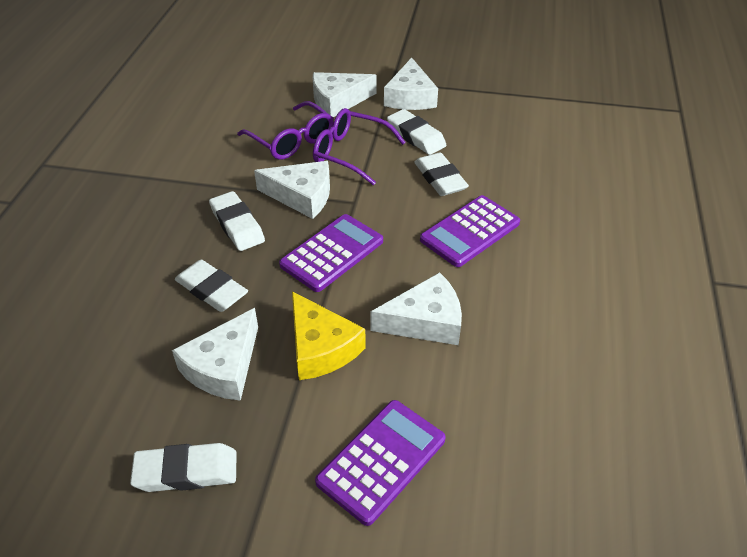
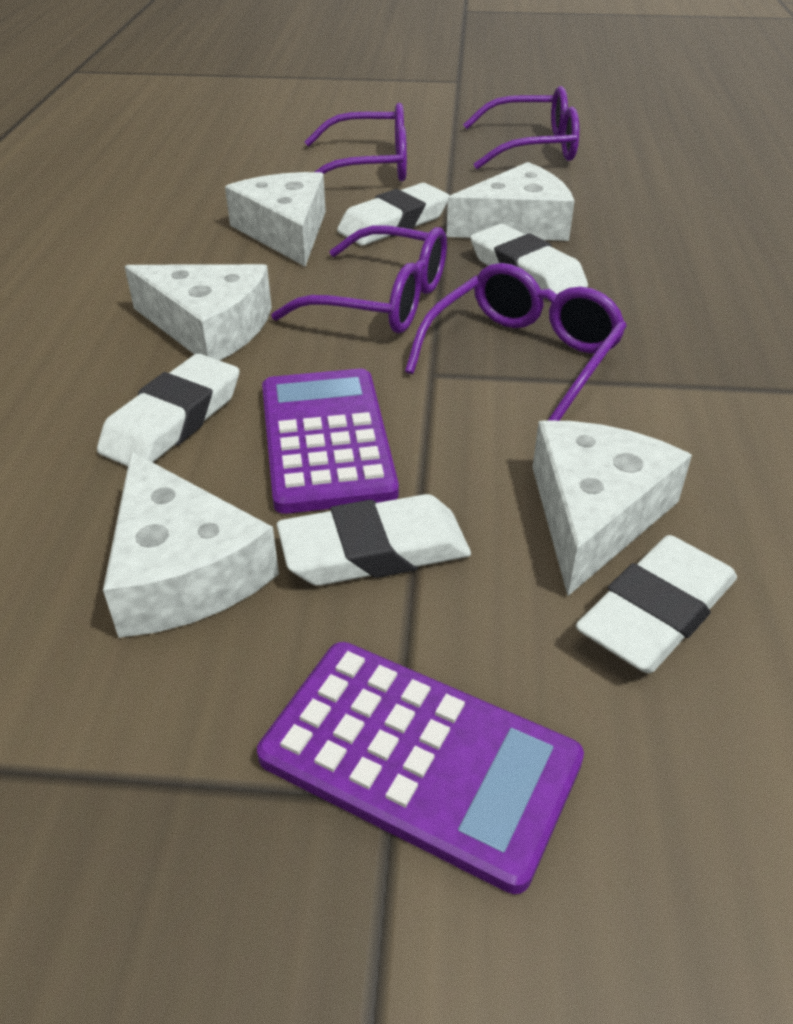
purple calculator: 3 -> 2
purple glasses: 2 -> 4
yellow cheese: 1 -> 0

